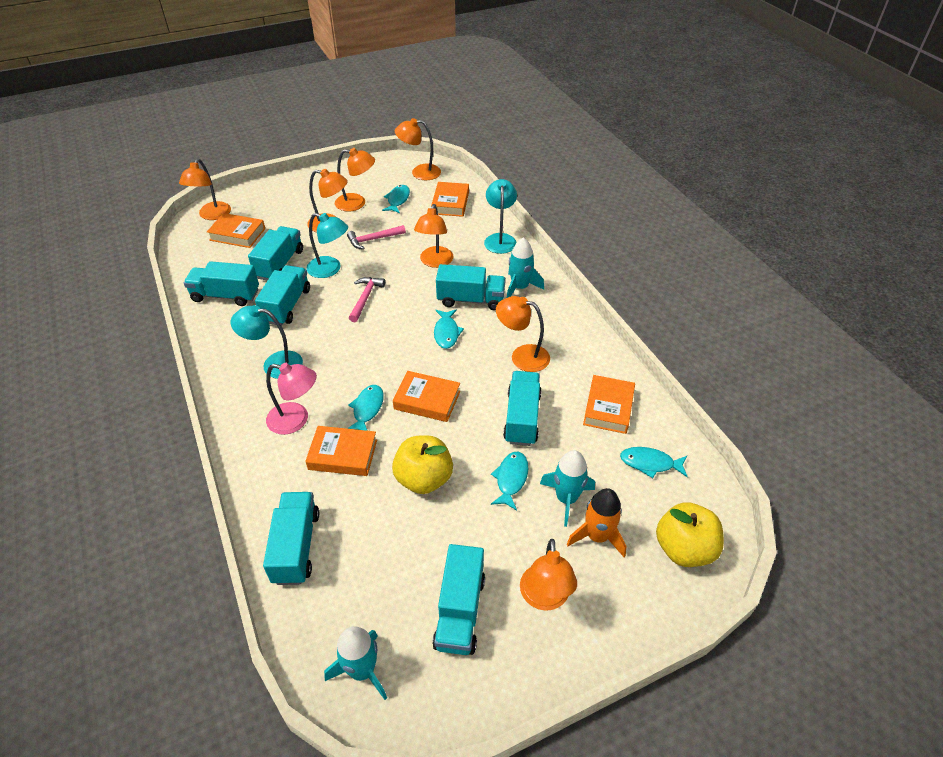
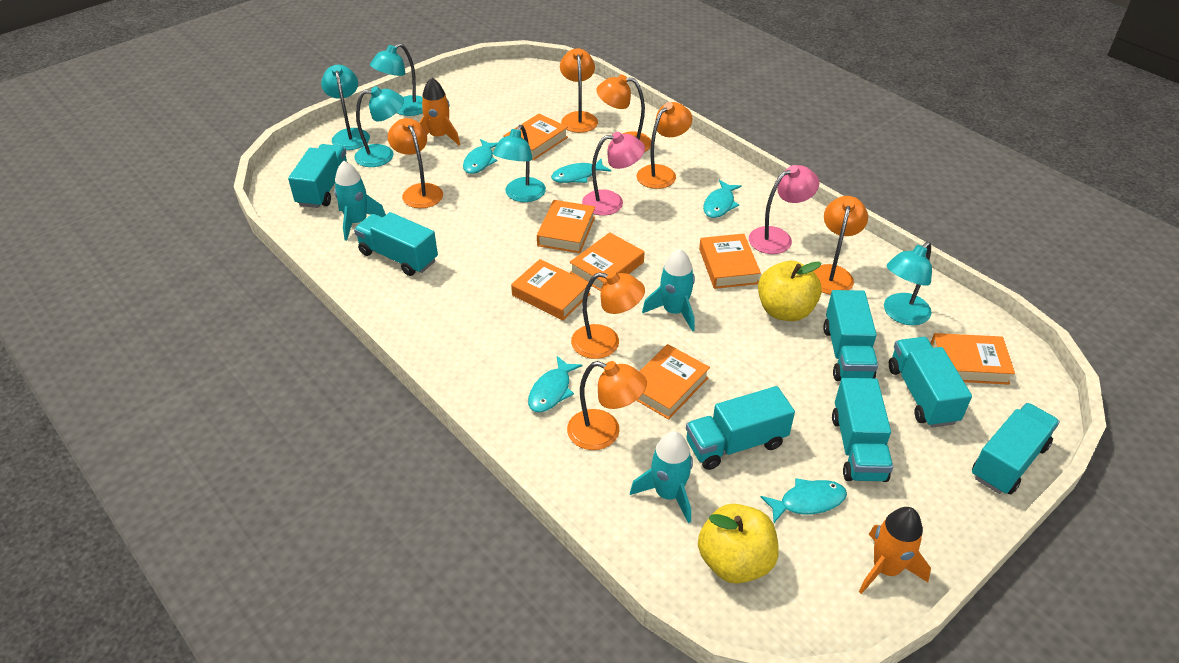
orange book: 5 -> 7
orange rocket: 1 -> 2
pink hammer: 2 -> 0
pink lamp: 1 -> 2
turquoise lamp: 3 -> 5

